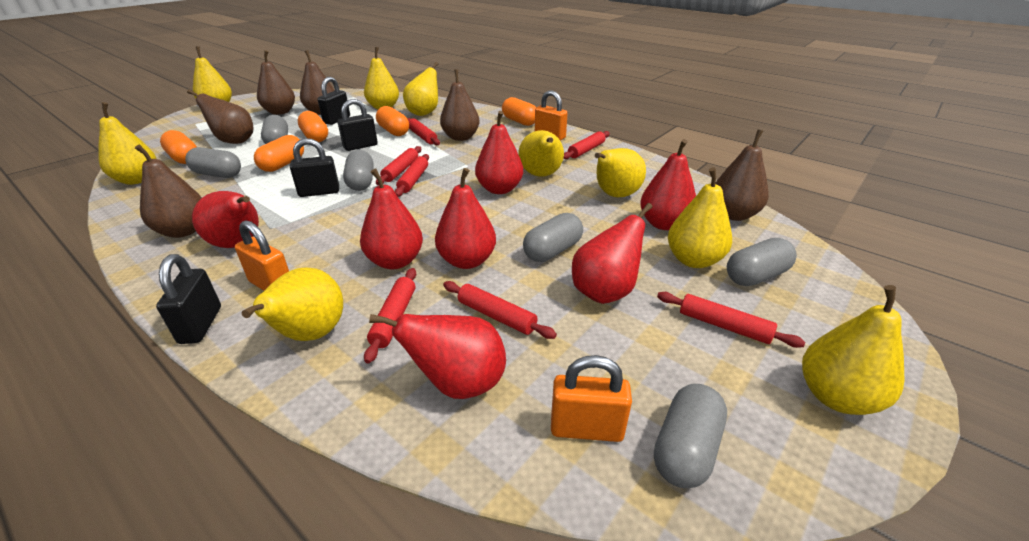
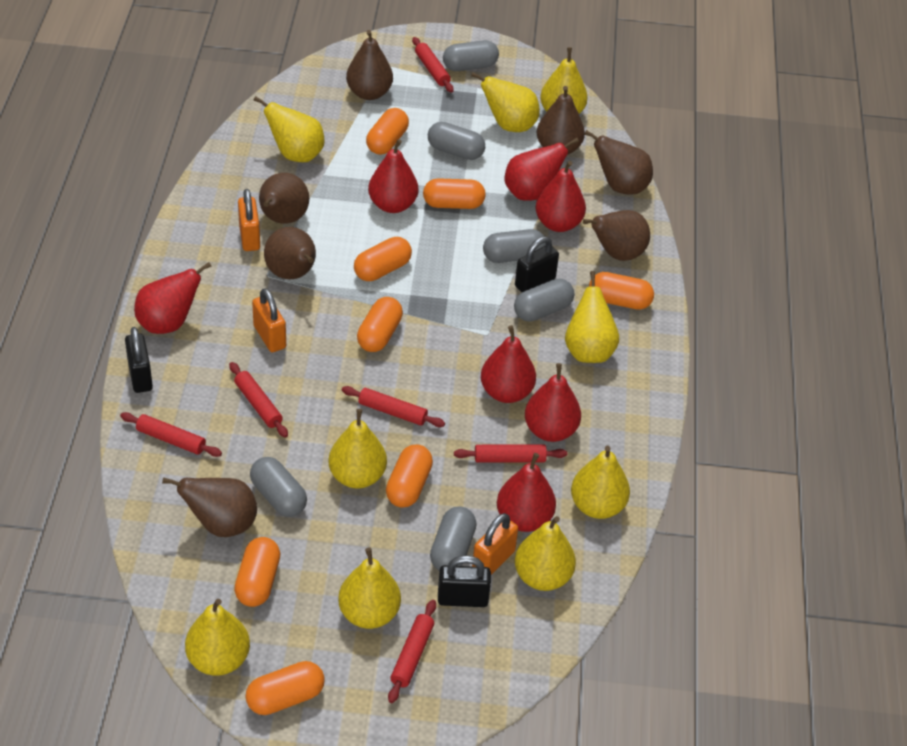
black padlock: 4 -> 3
brown pear: 6 -> 7
orange capsule: 5 -> 8
red rolling pin: 7 -> 6

